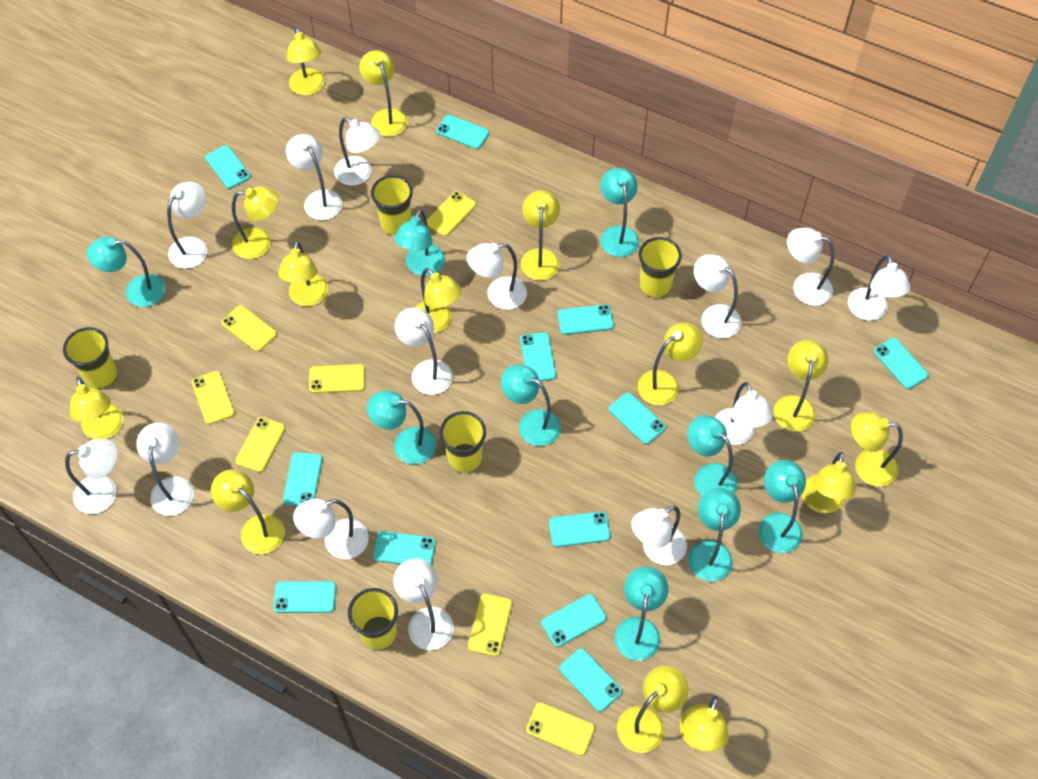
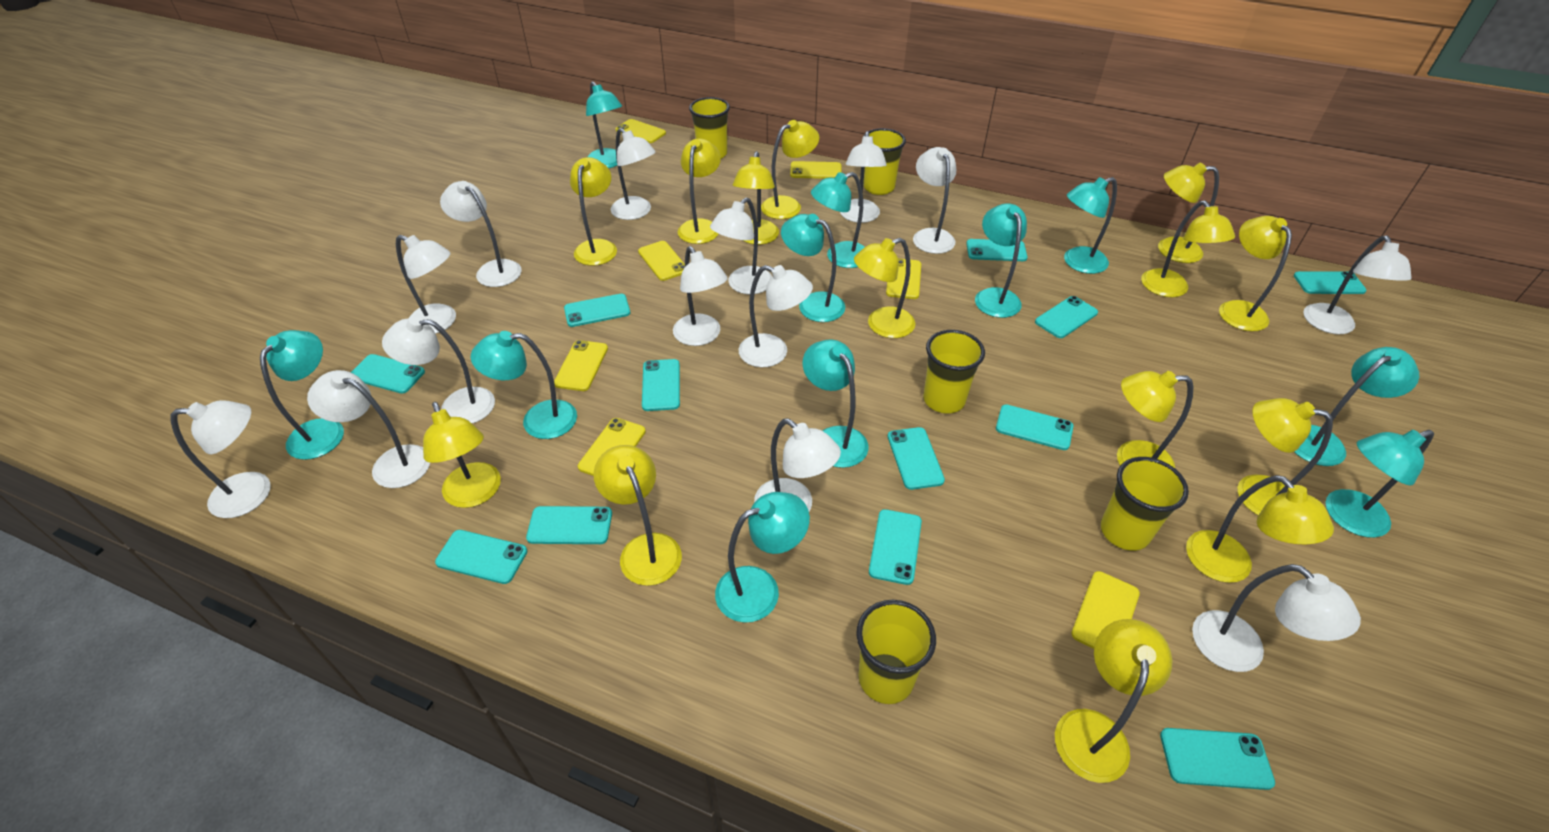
turquoise lamp: 9 -> 11

